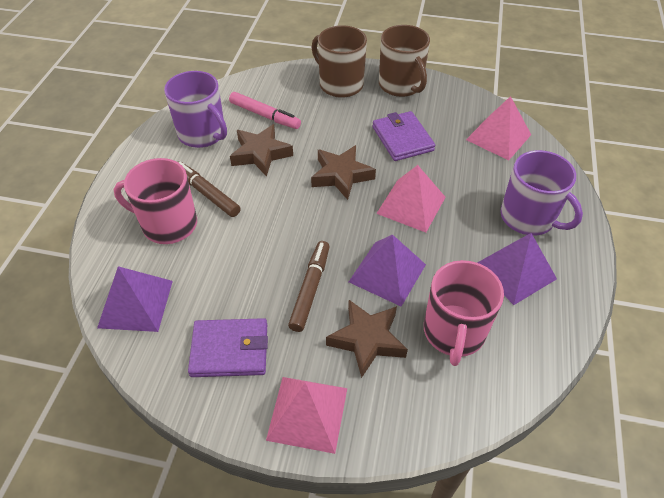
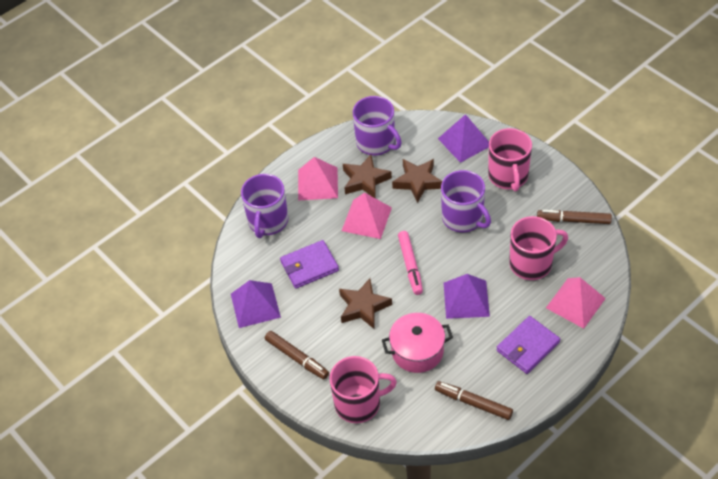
brown marker: 2 -> 3
brown mug: 2 -> 0
pink mug: 2 -> 3
pink pot: 0 -> 1
purple mug: 2 -> 3

